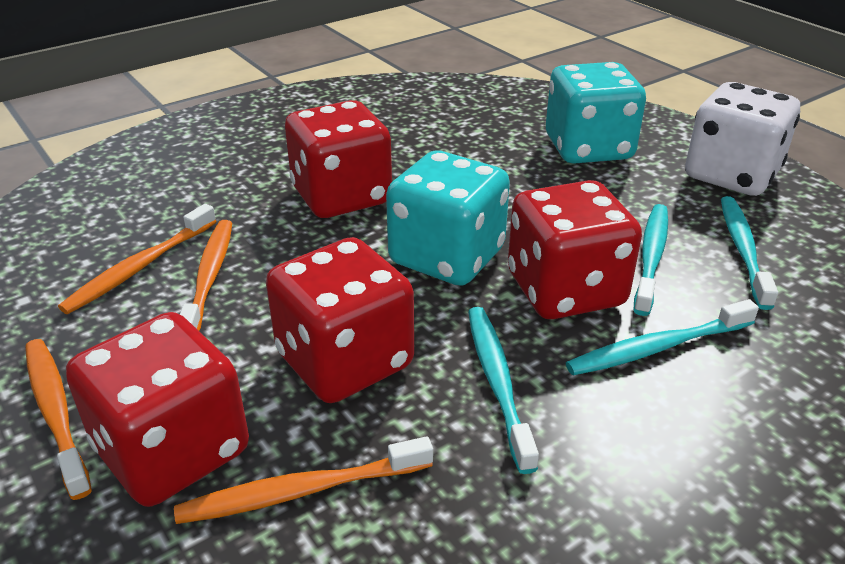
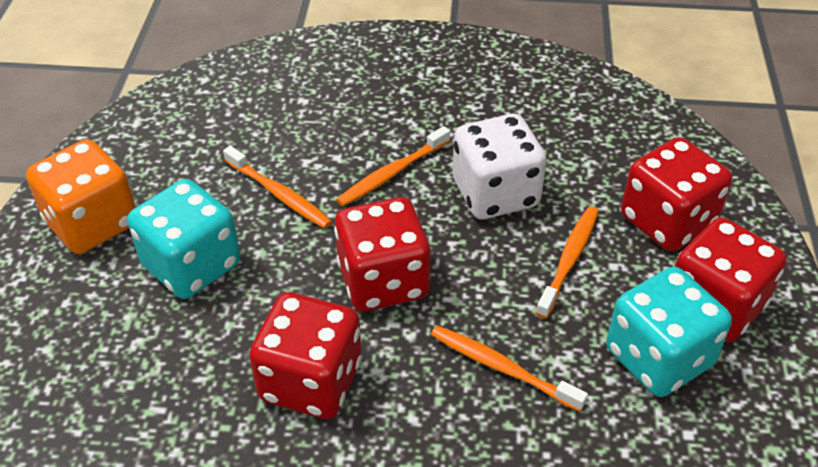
orange dice: 0 -> 1
turquoise toothbrush: 4 -> 0

